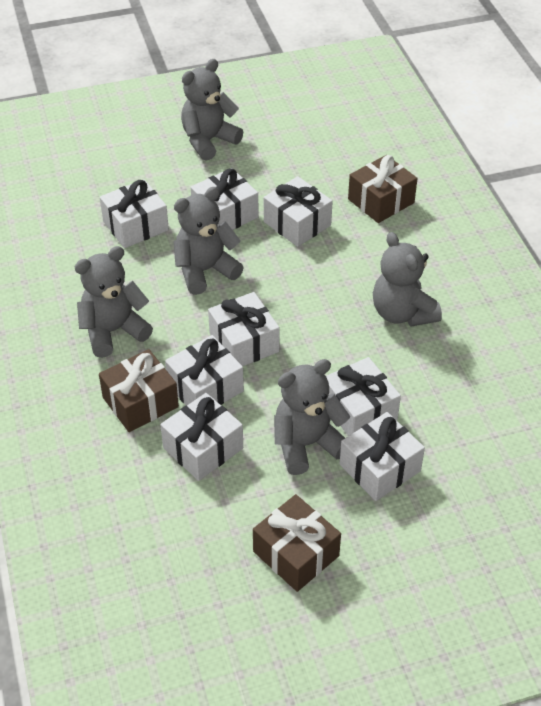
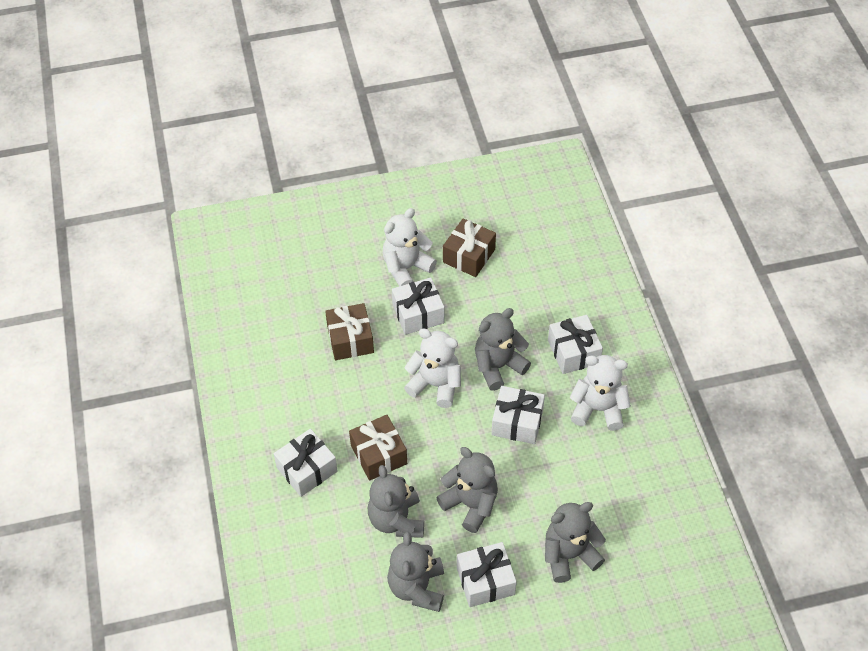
white gift: 8 -> 5
white teddy bear: 0 -> 3

